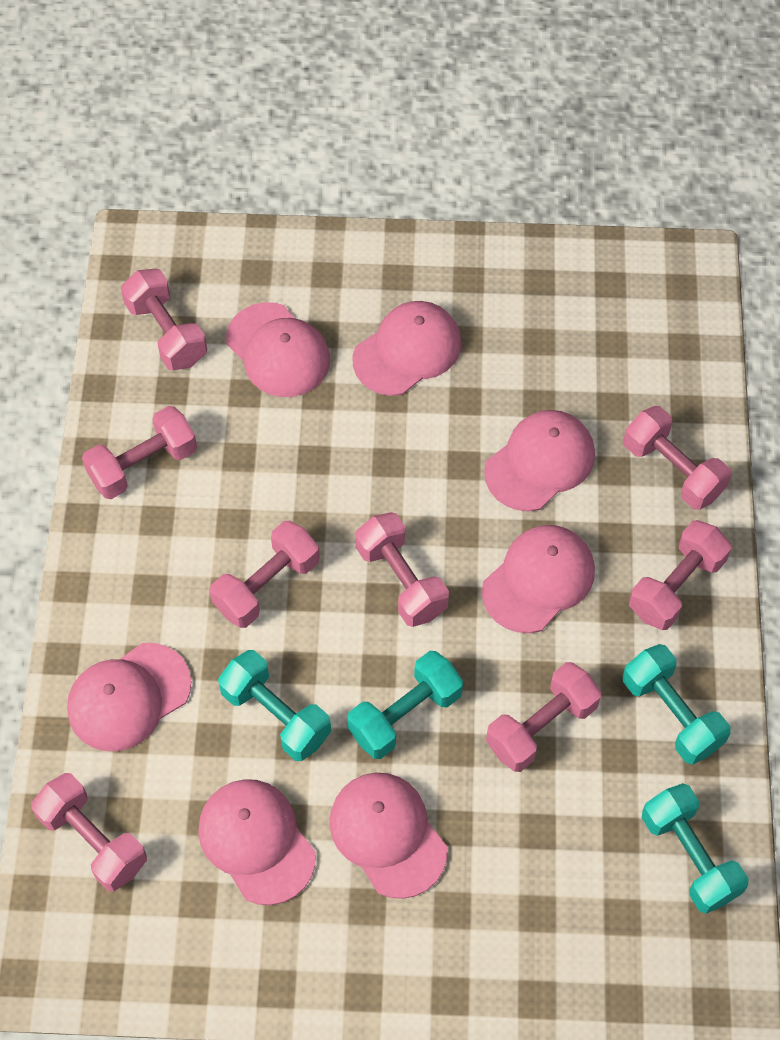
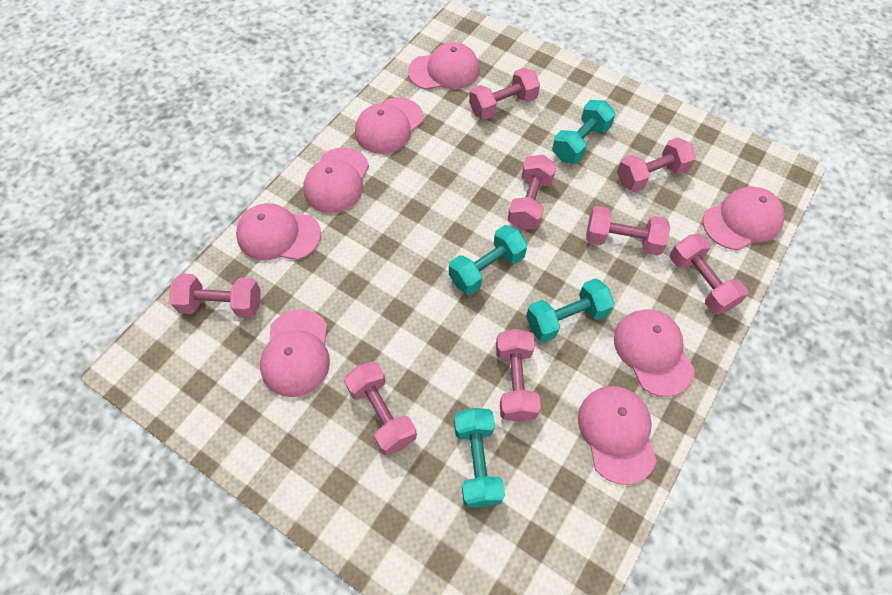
pink cap: 7 -> 8

